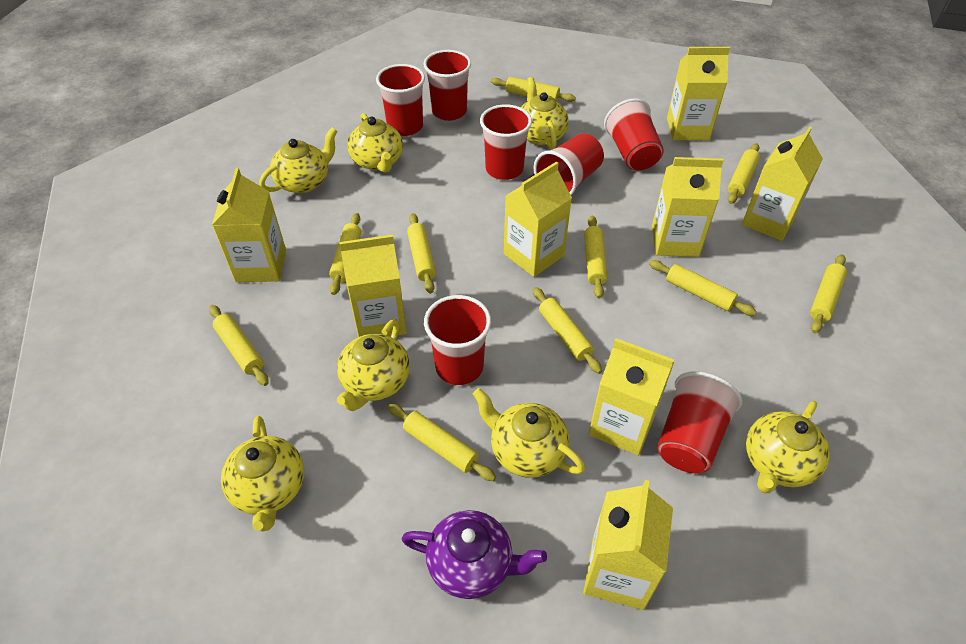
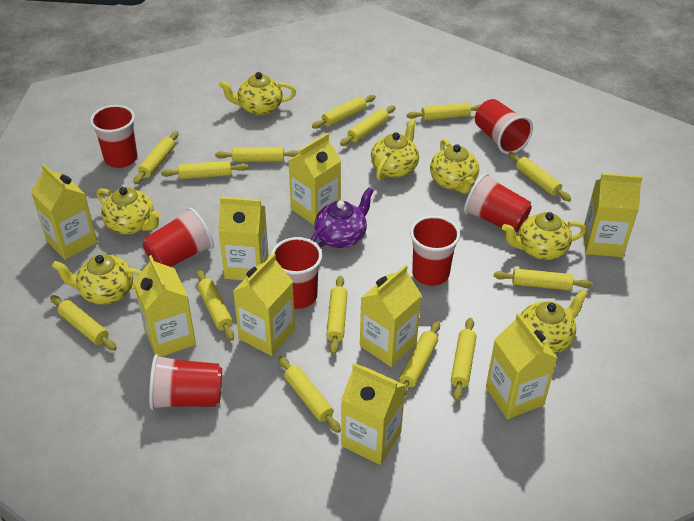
yellow carton: 8 -> 9
yellow rolling pin: 10 -> 14

